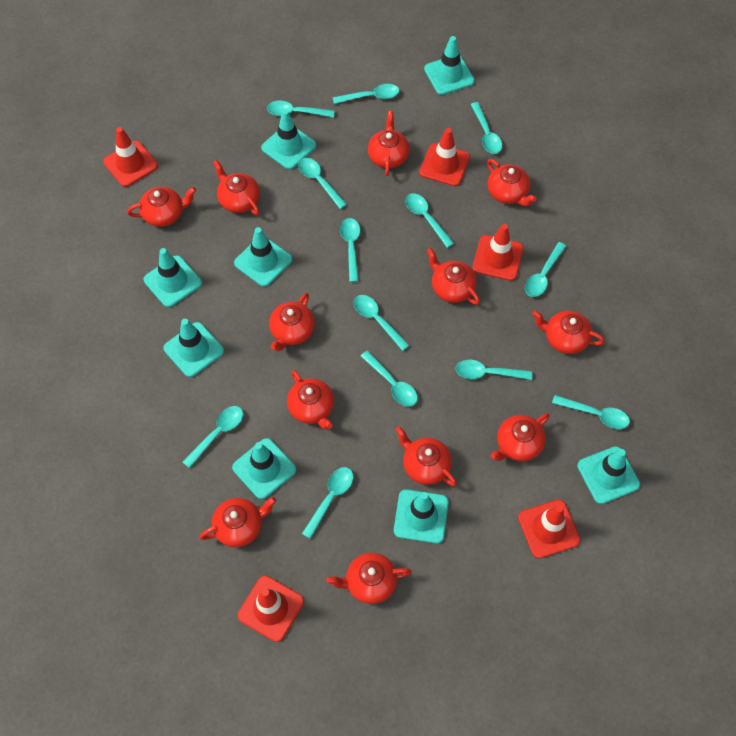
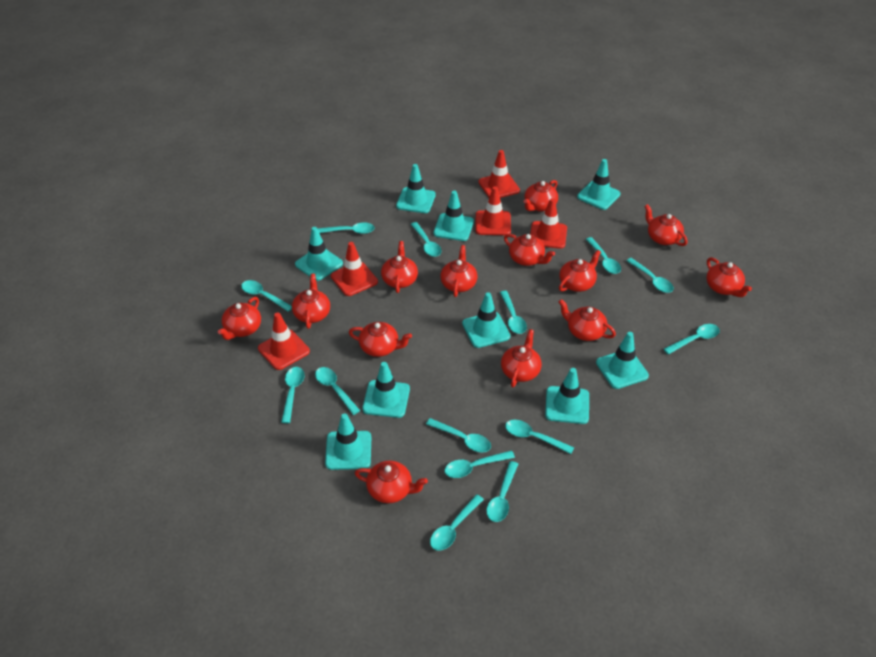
red teapot: 12 -> 13
turquoise spoon: 13 -> 14
turquoise traffic cone: 8 -> 9

